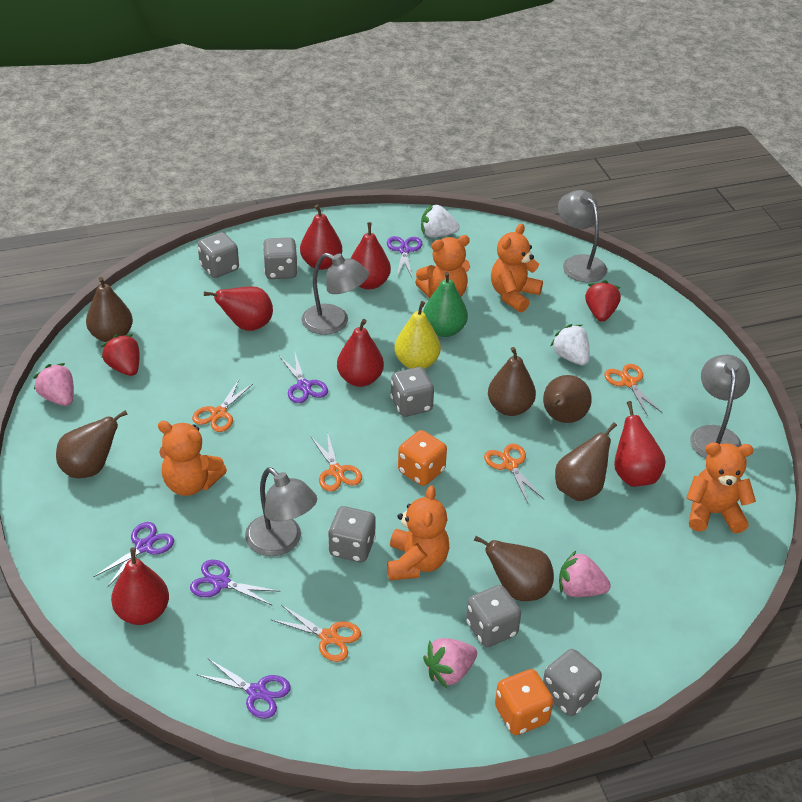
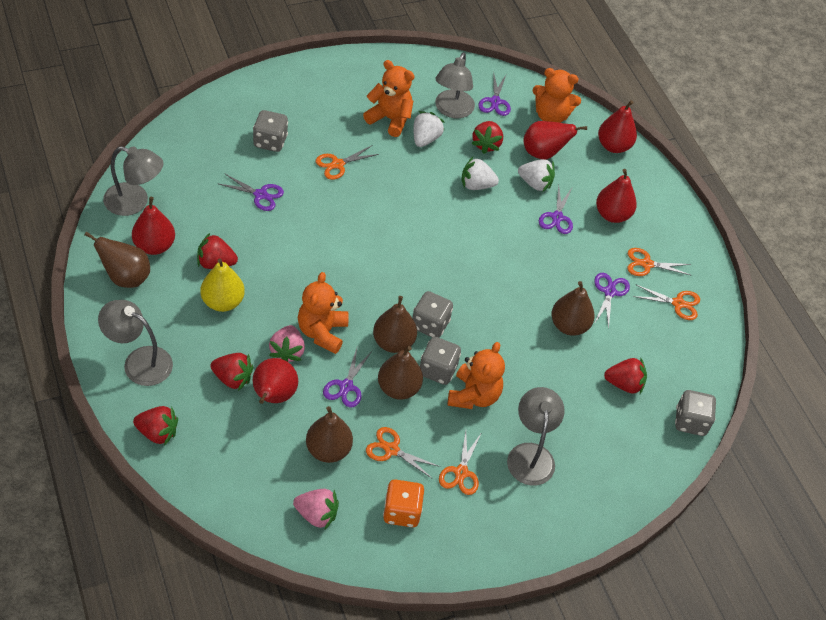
brown pear: 6 -> 5
green pear: 1 -> 0
grey dice: 6 -> 4
orange dice: 2 -> 1
orange teddy bear: 5 -> 4
pink strawberry: 3 -> 2
red pear: 6 -> 5
red strawberry: 2 -> 5
white strawberry: 2 -> 3

